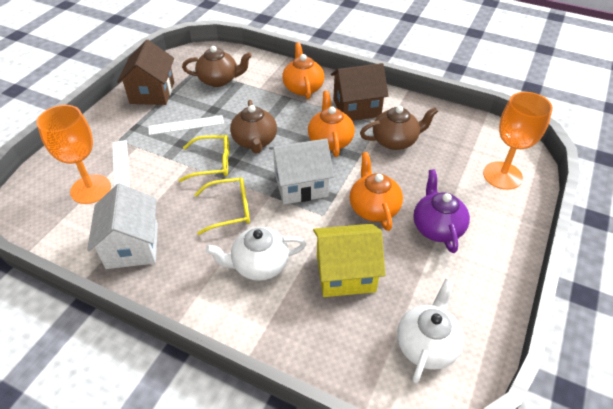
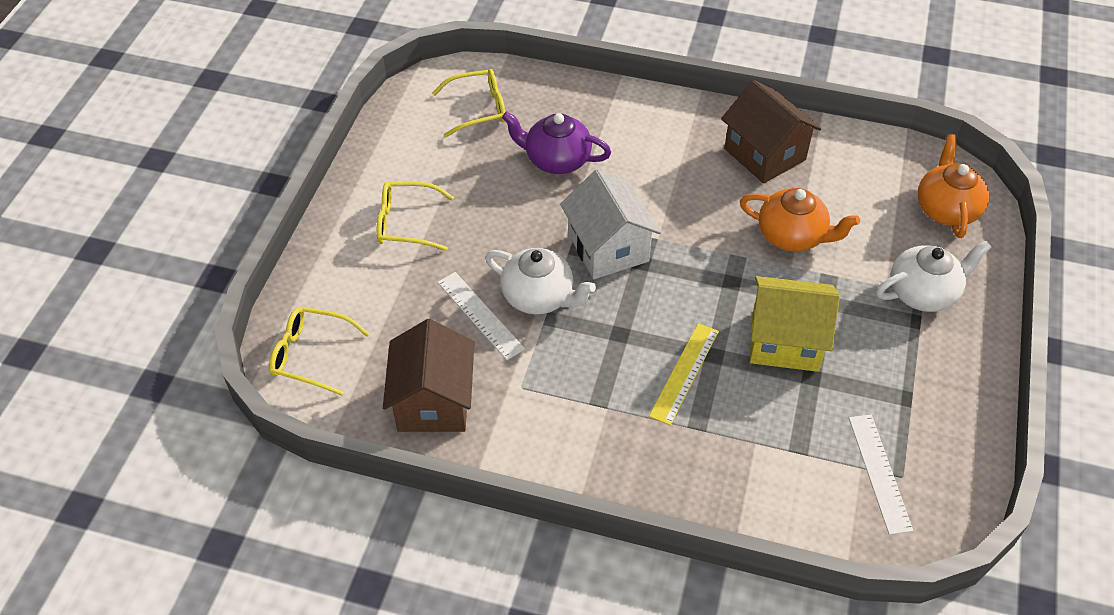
brown teapot: 3 -> 0
orange goblet: 2 -> 0
orange teapot: 3 -> 2
white house: 2 -> 1
yellow glasses: 2 -> 3
yellow ruler: 0 -> 1

